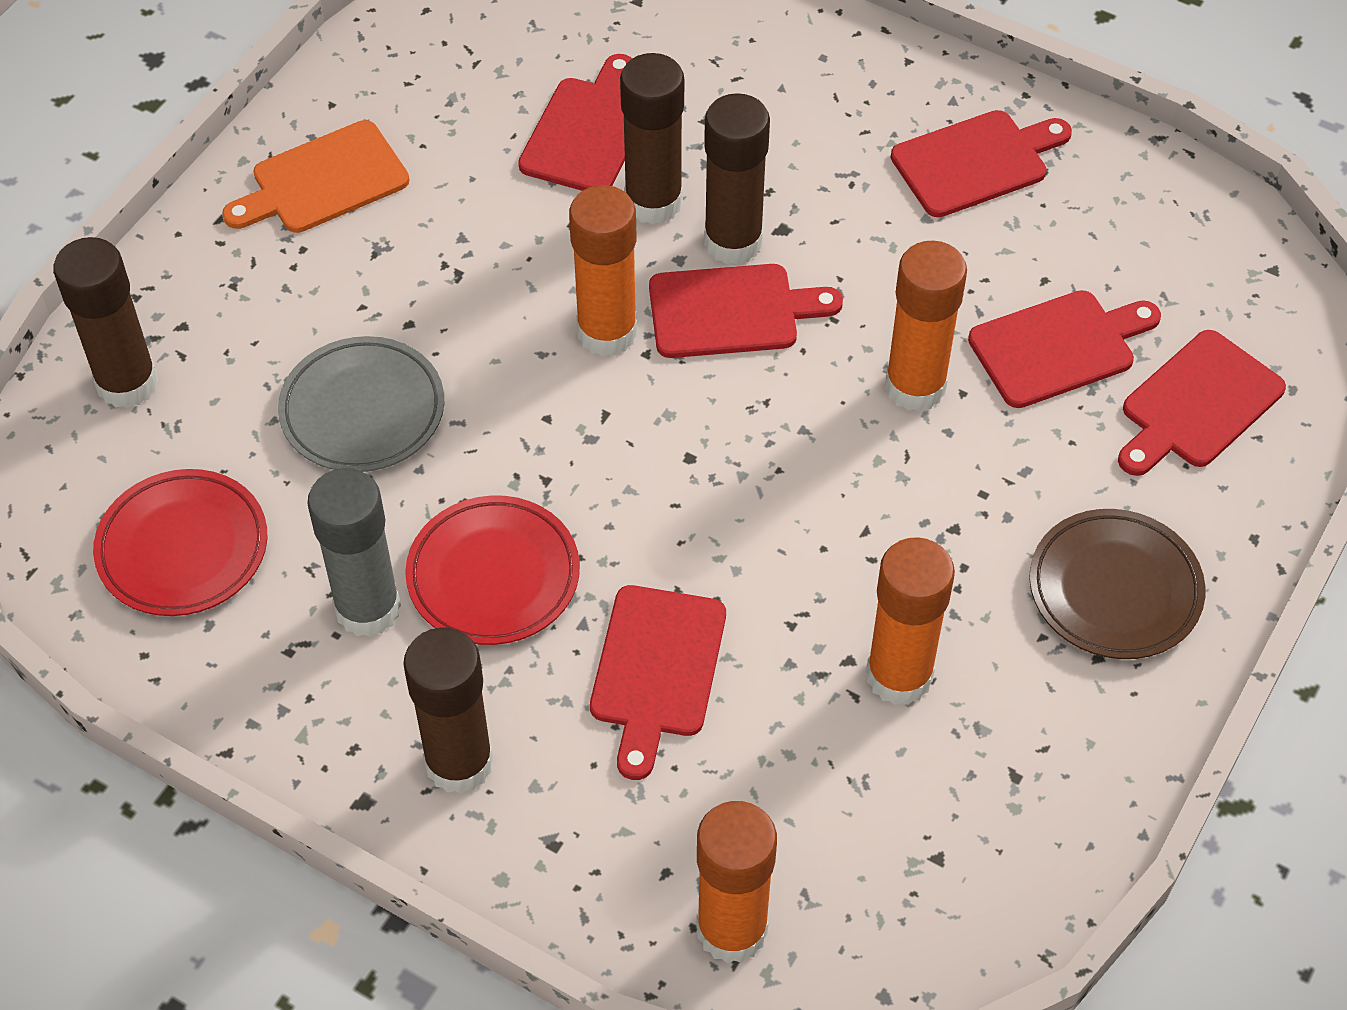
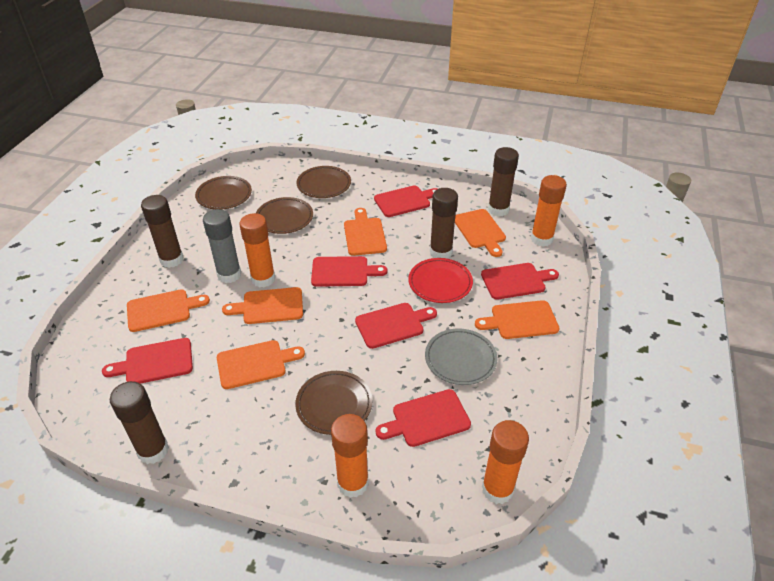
brown plate: 1 -> 4
orange cutting board: 1 -> 6
red plate: 2 -> 1

